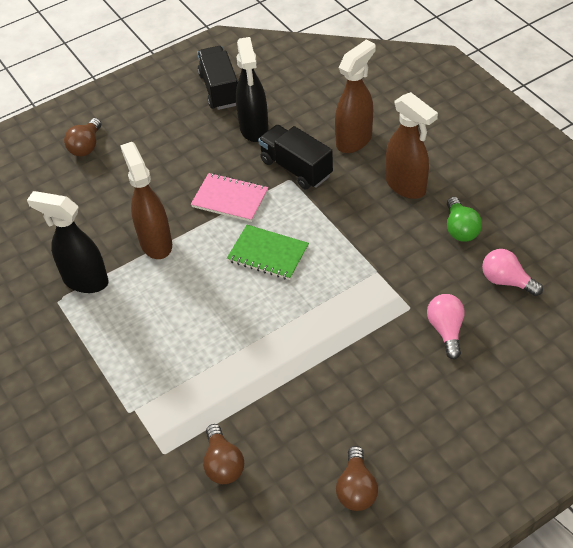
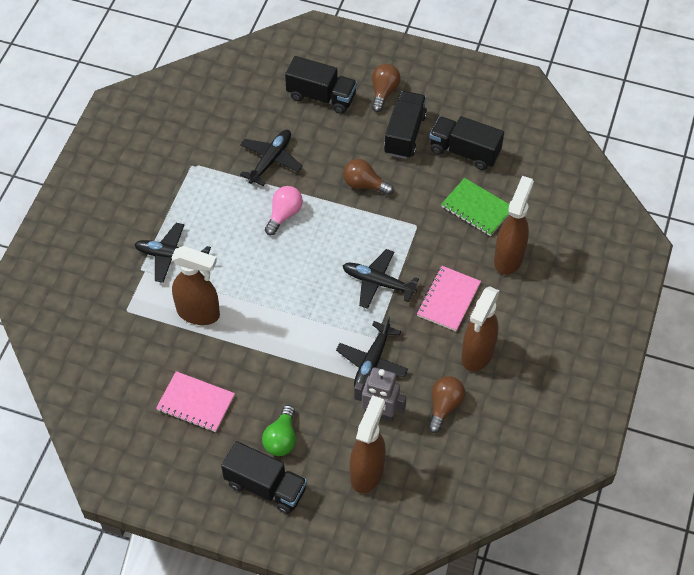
black plane: 0 -> 4
black spray bottle: 2 -> 0
black truck: 2 -> 4
brown spray bottle: 3 -> 4
grey robot: 0 -> 1
pink light bulb: 2 -> 1
pink notebook: 1 -> 2

